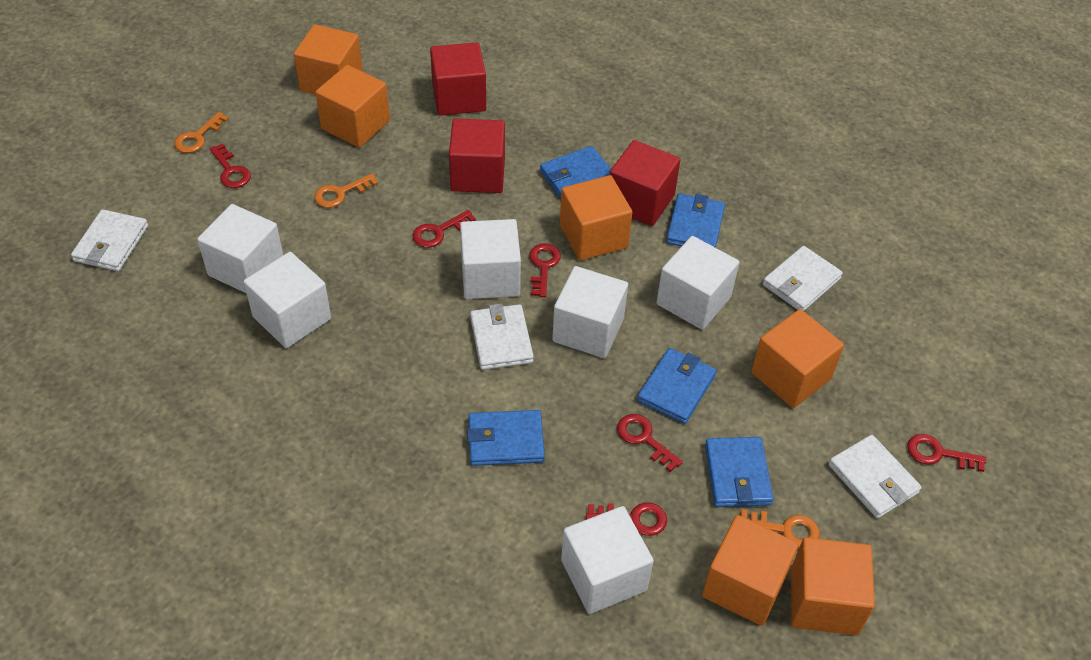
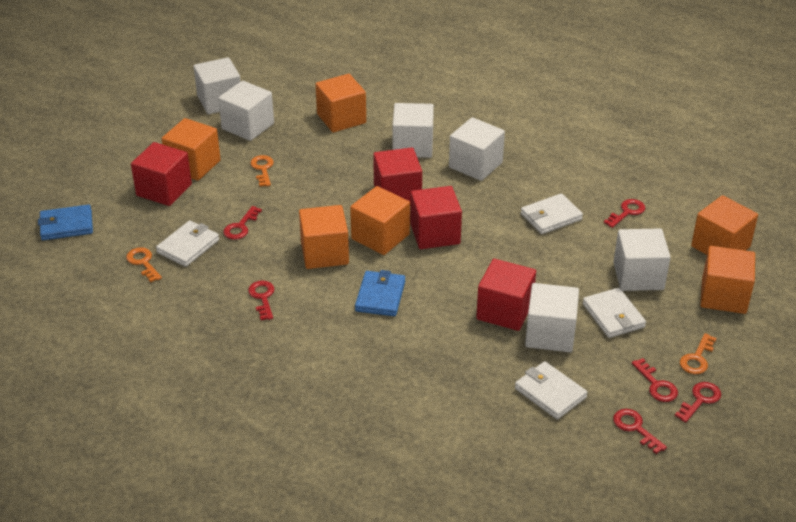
blue wallet: 5 -> 2
red cube: 3 -> 4

